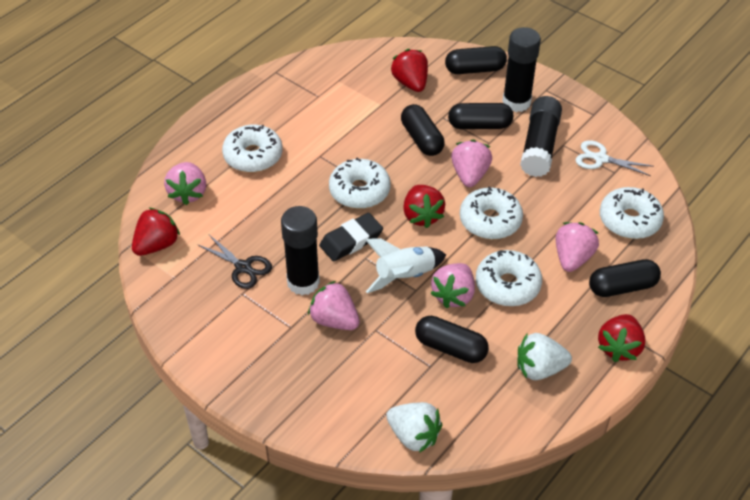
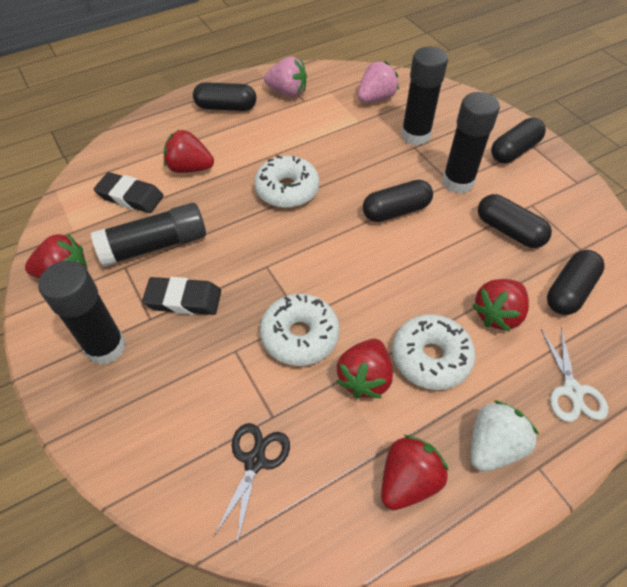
black eraser: 1 -> 2
black glue stick: 3 -> 4
pink strawberry: 5 -> 2
red strawberry: 4 -> 5
white donut: 5 -> 3
white rocket: 1 -> 0
white strawberry: 2 -> 1

